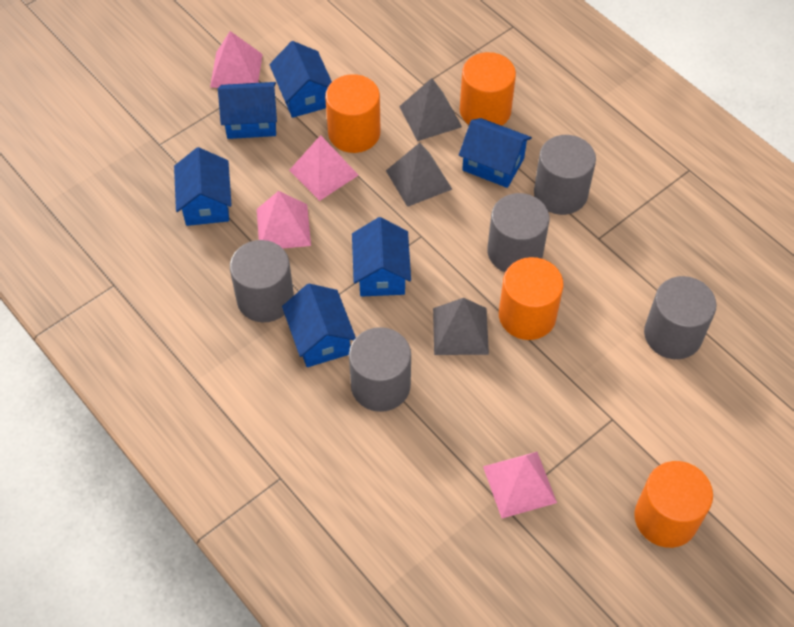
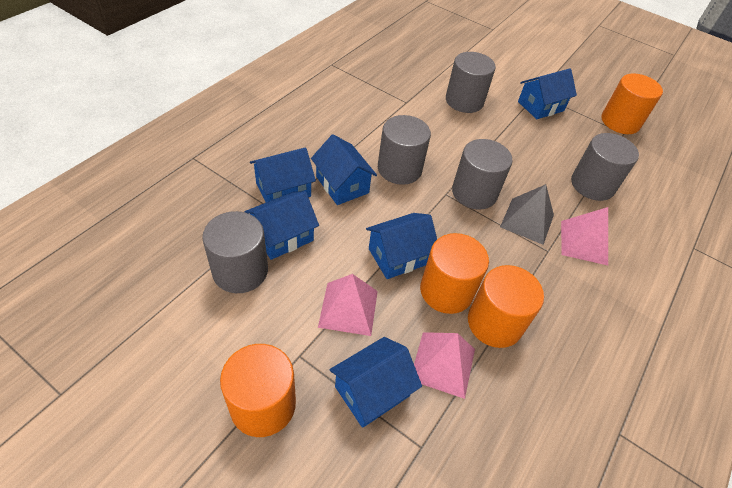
grey pyramid: 3 -> 1
pink pyramid: 4 -> 3

